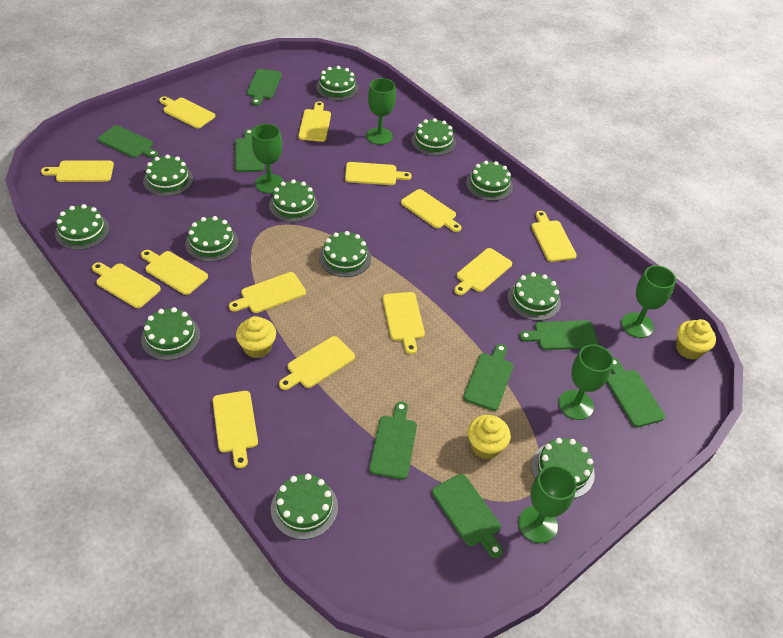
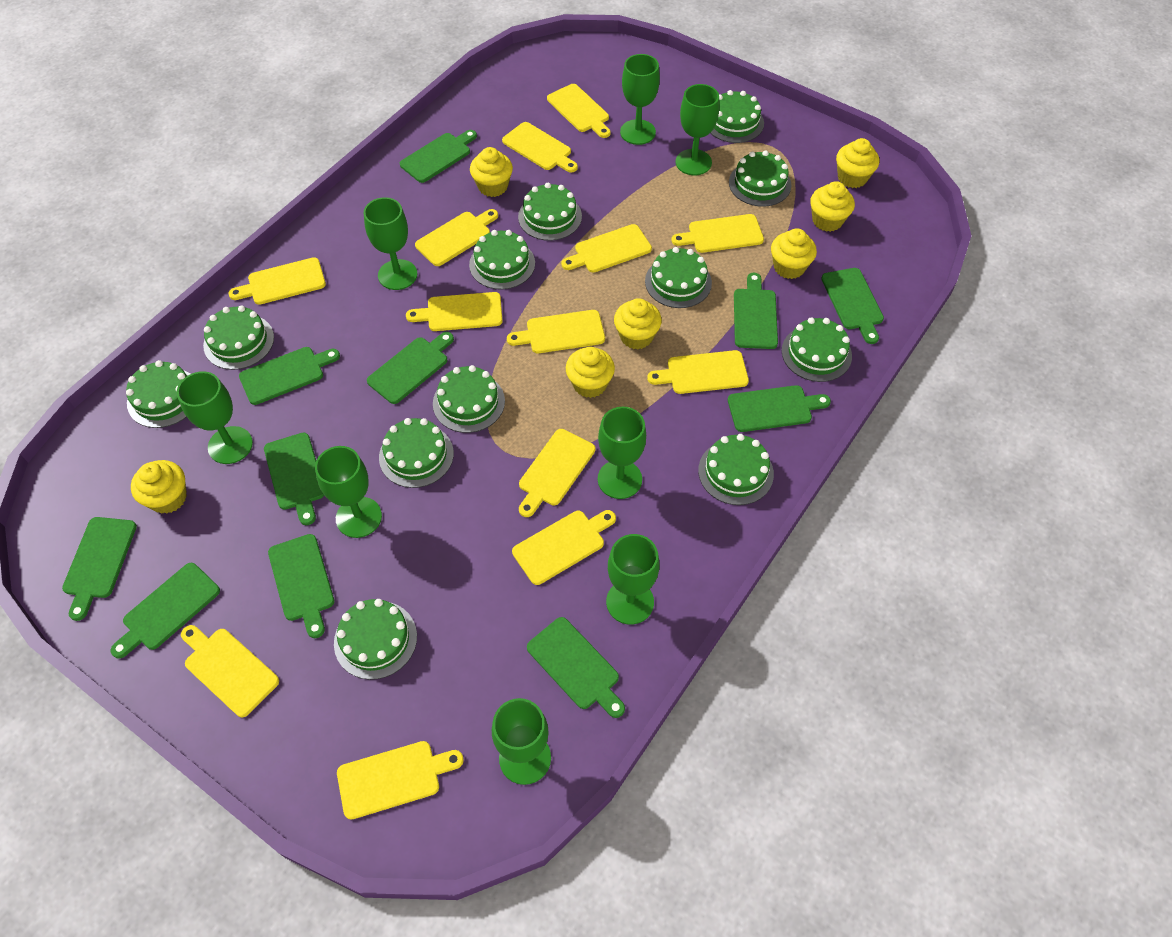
green cutting board: 8 -> 11
green goblet: 5 -> 8
yellow cupcake: 3 -> 7

